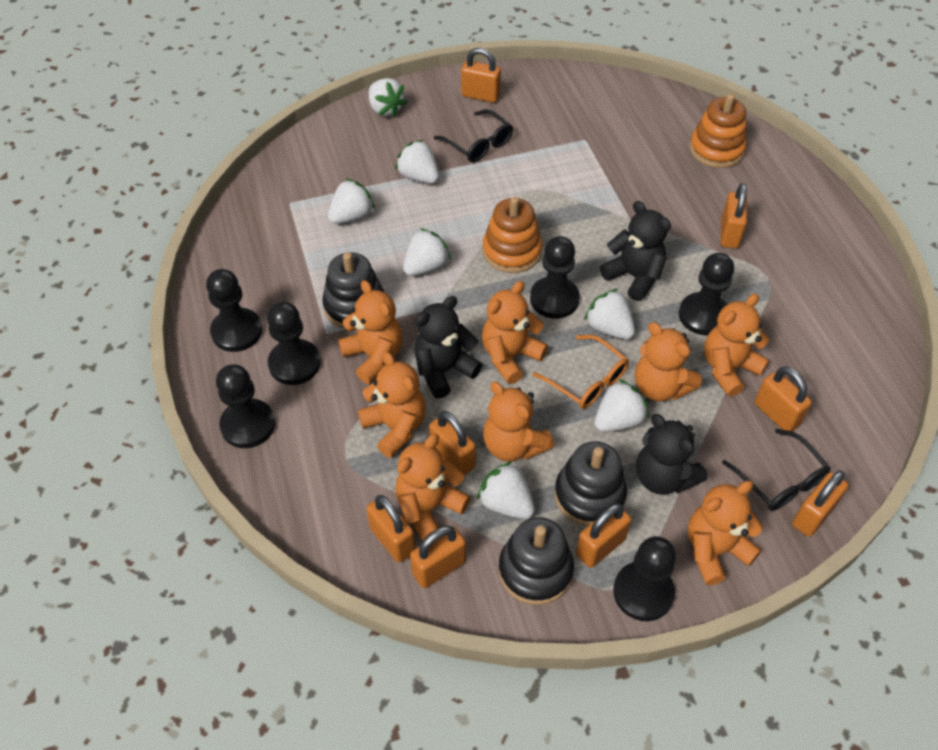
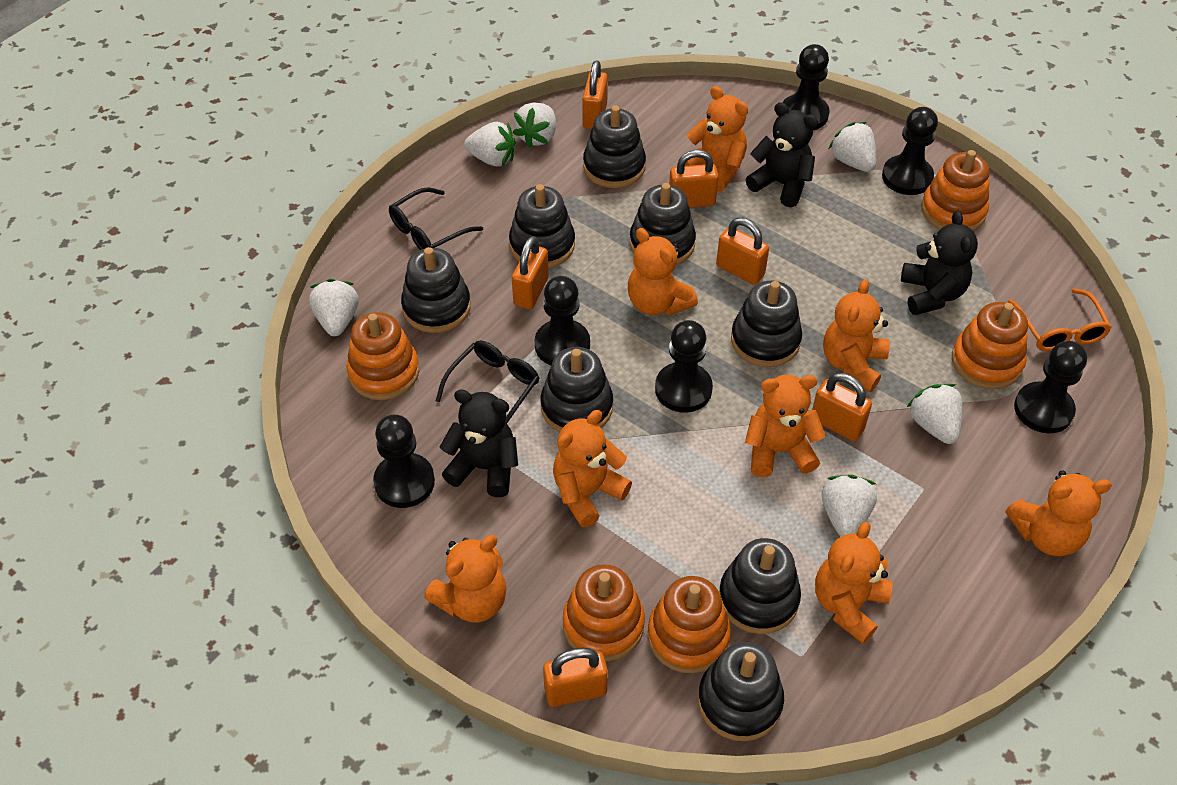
black stacking toy: 3 -> 8
orange padlock: 8 -> 6
orange stacking toy: 2 -> 5
white strawberry: 7 -> 6

